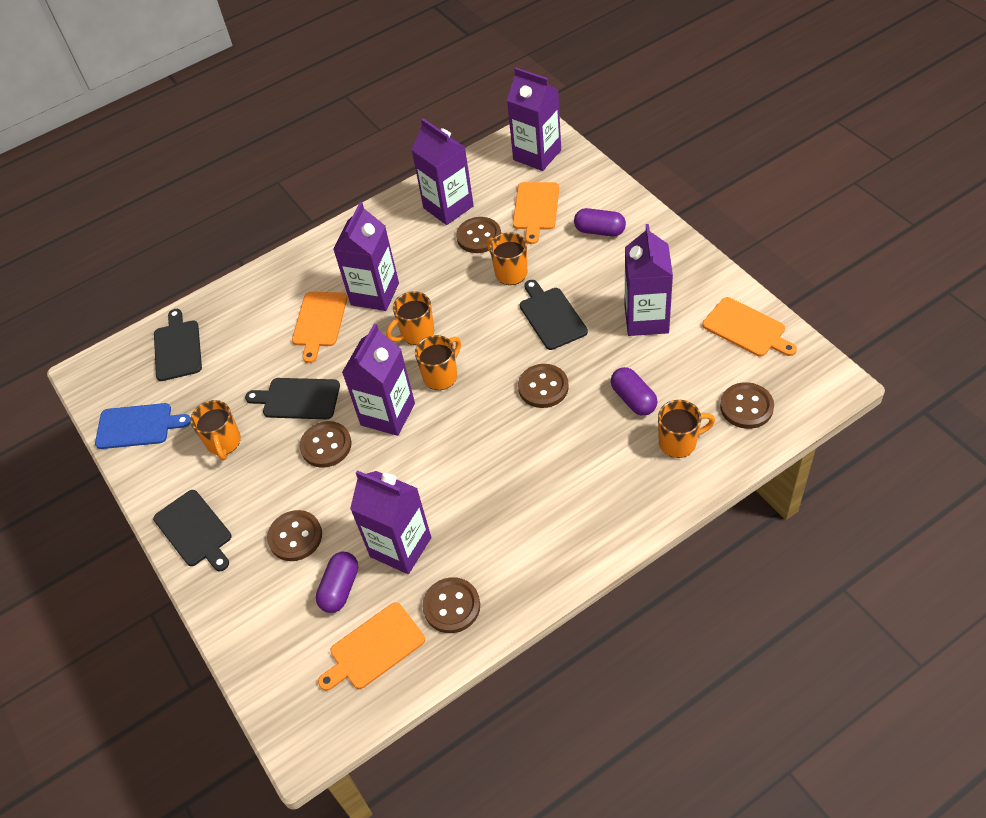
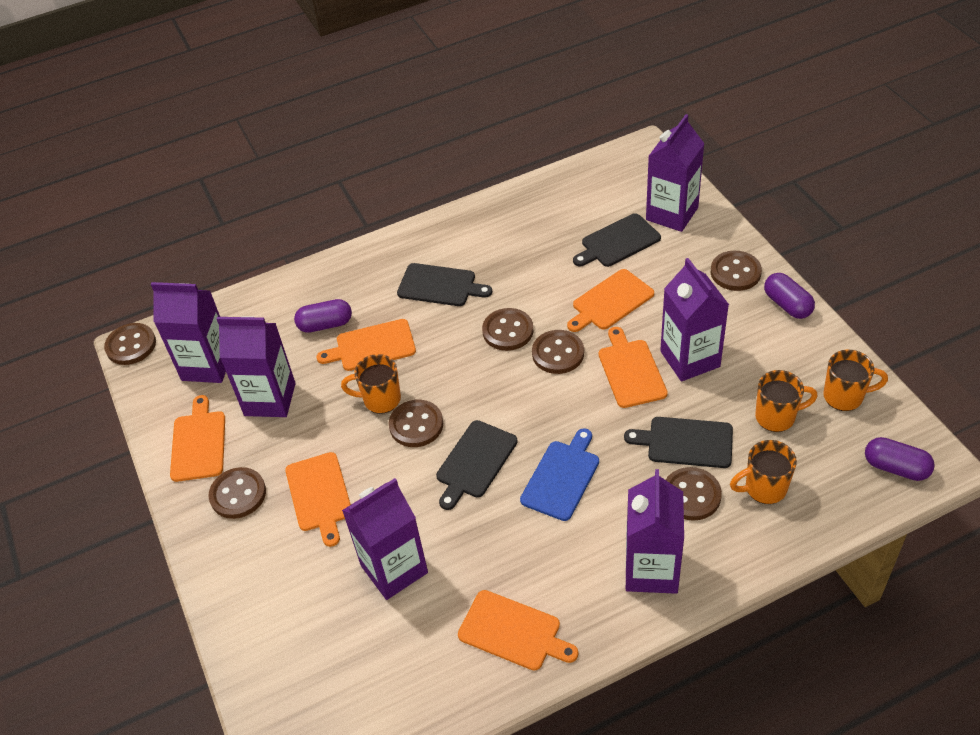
brown button: 6 -> 7
orange cutting board: 4 -> 6
orange mug: 5 -> 4

